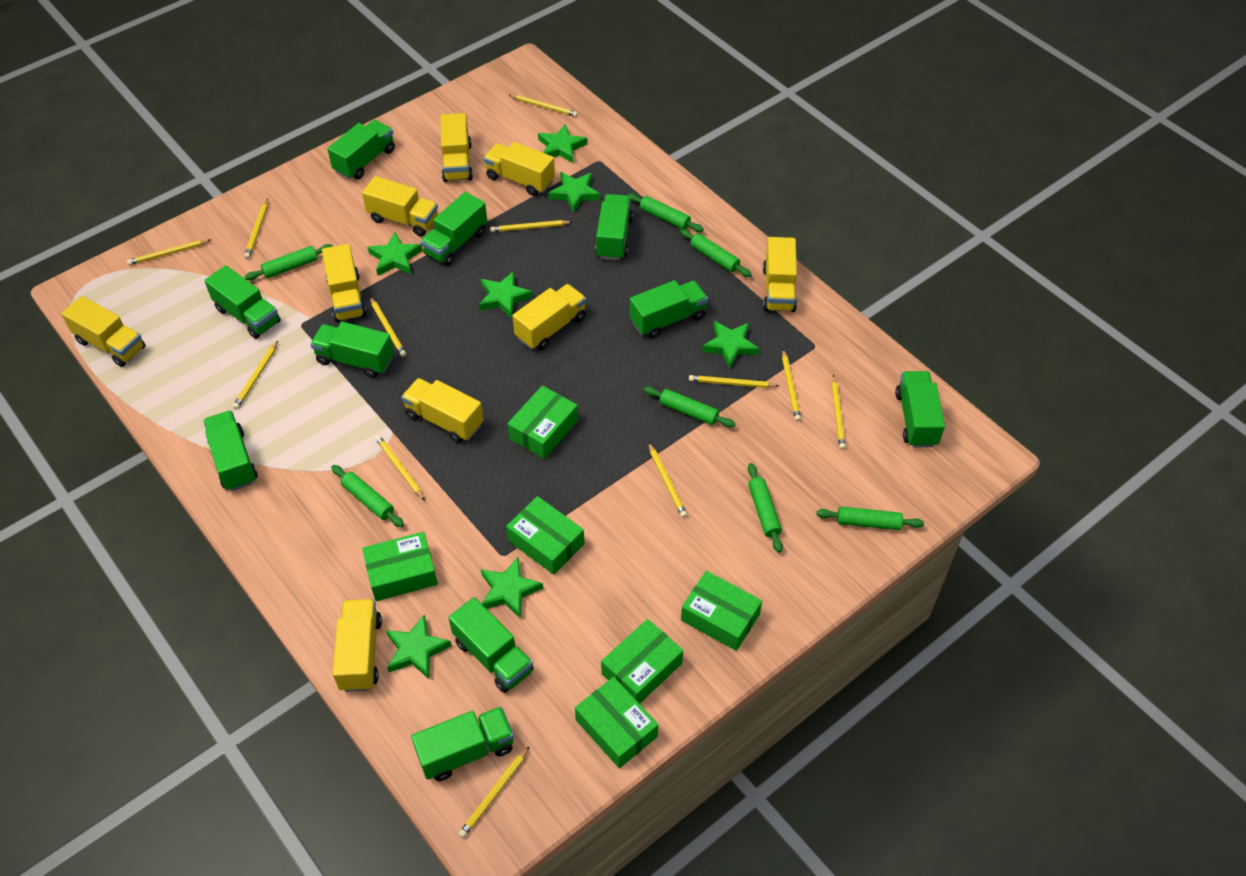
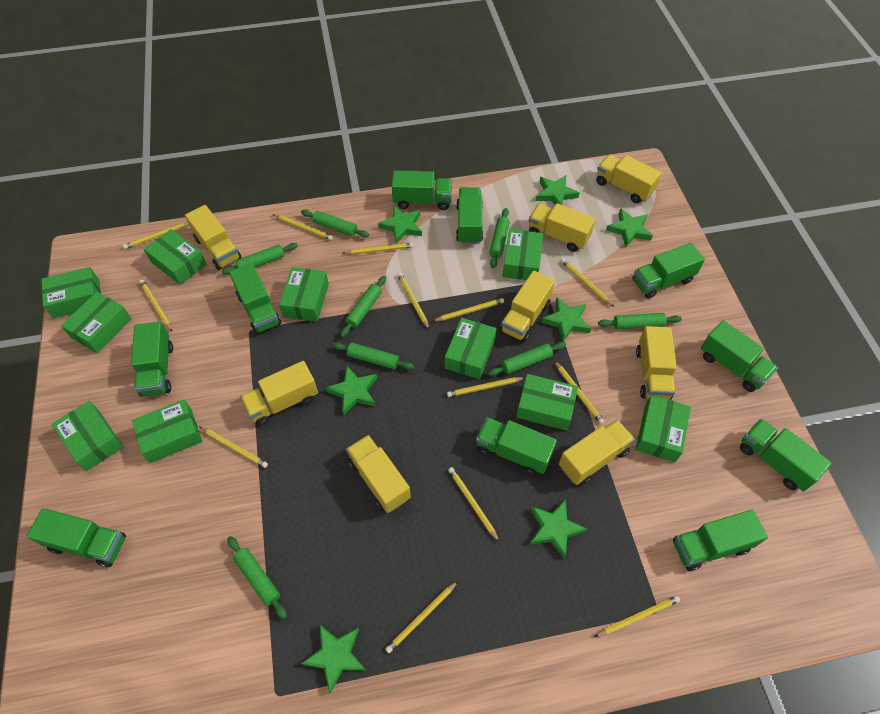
green box: 6 -> 10
green rolling pin: 7 -> 8
yellow pencil: 12 -> 13
yellow truck: 9 -> 8

